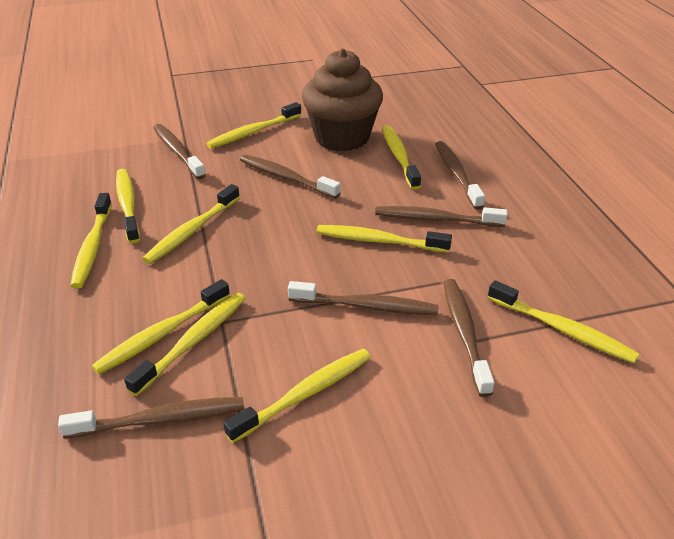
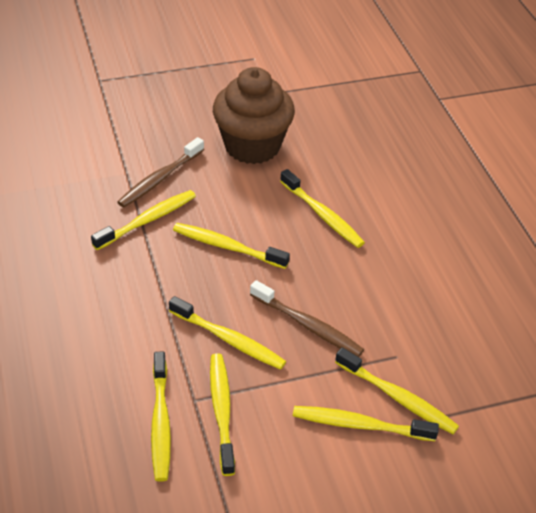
brown toothbrush: 7 -> 2
yellow toothbrush: 10 -> 8

